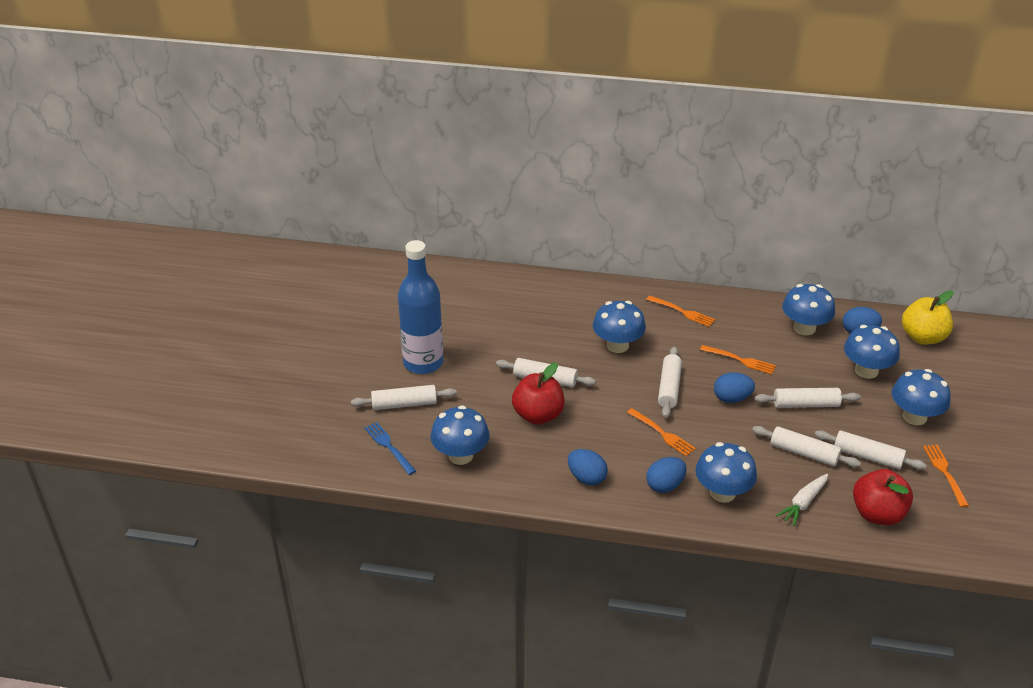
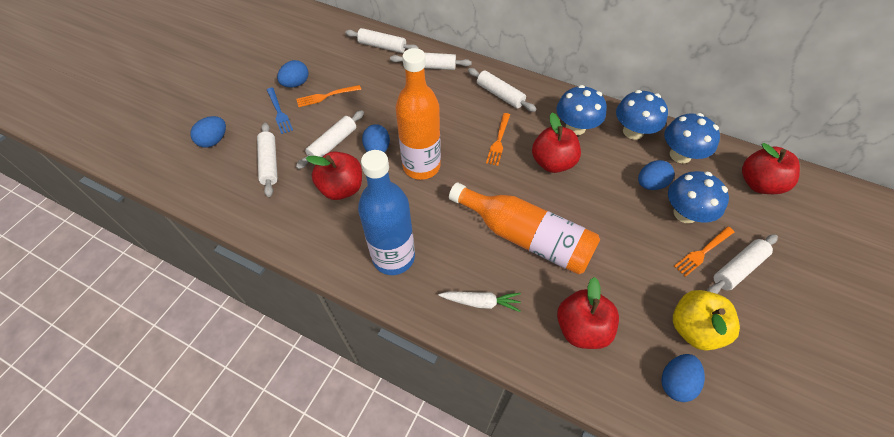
blue egg: 4 -> 5
blue mushroom: 6 -> 4
orange bottle: 0 -> 2
orange fork: 4 -> 3
red apple: 2 -> 4

